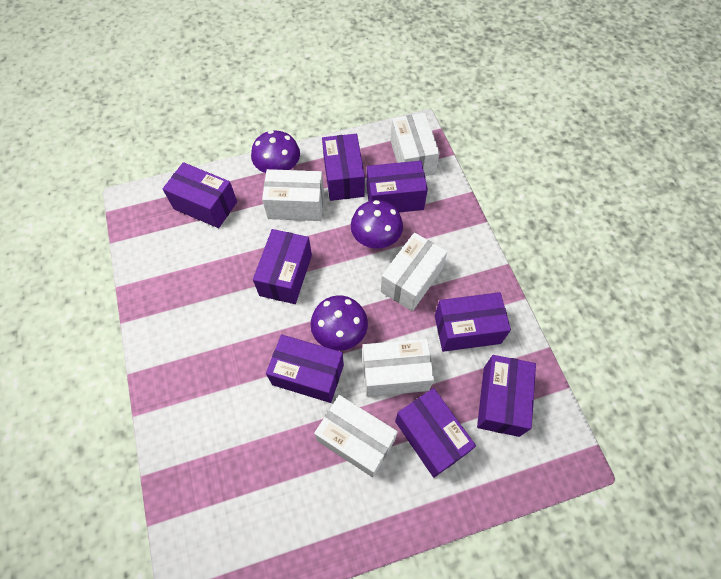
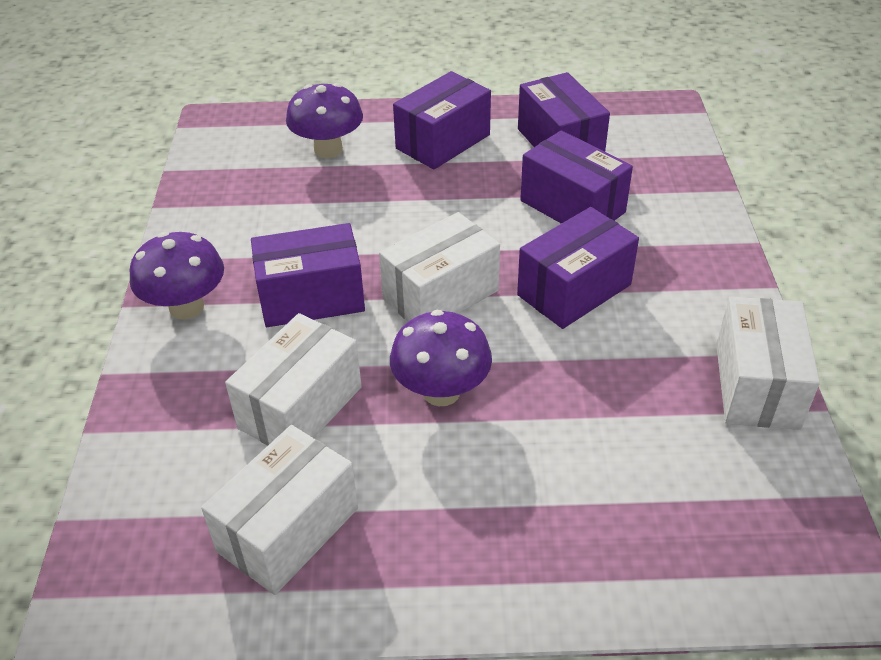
purple box: 8 -> 5
white box: 5 -> 4

